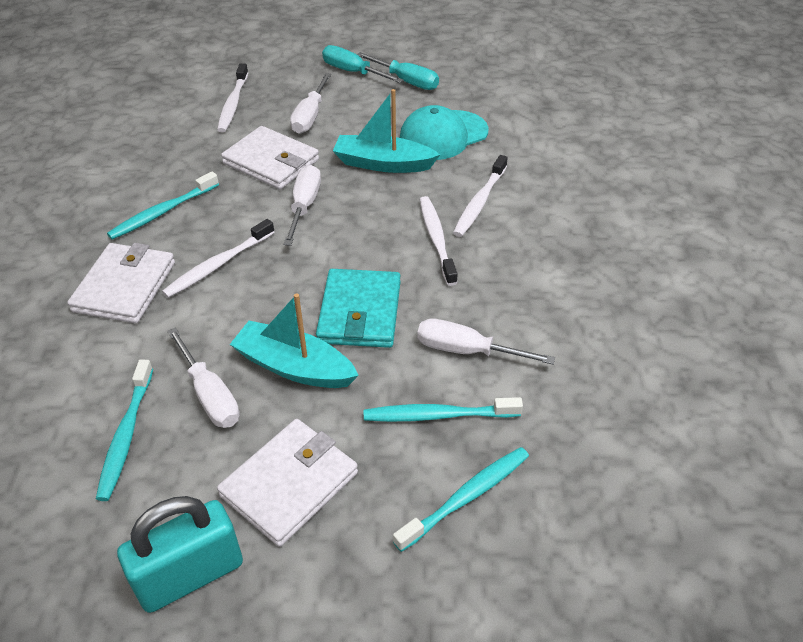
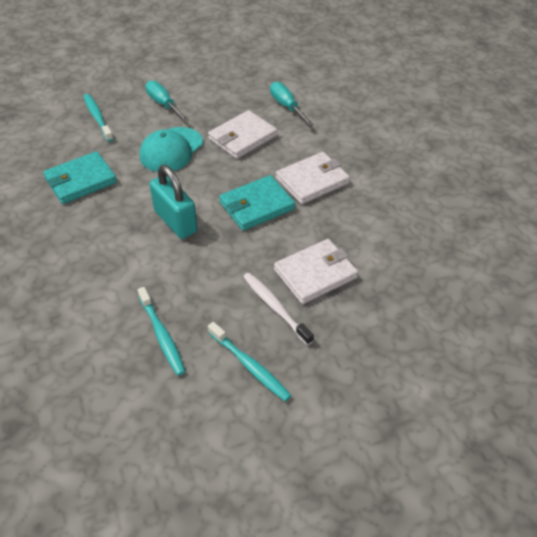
turquoise boat: 2 -> 0
turquoise toothbrush: 4 -> 3
turquoise wallet: 1 -> 2
white screwdriver: 4 -> 0
white toothbrush: 4 -> 1

